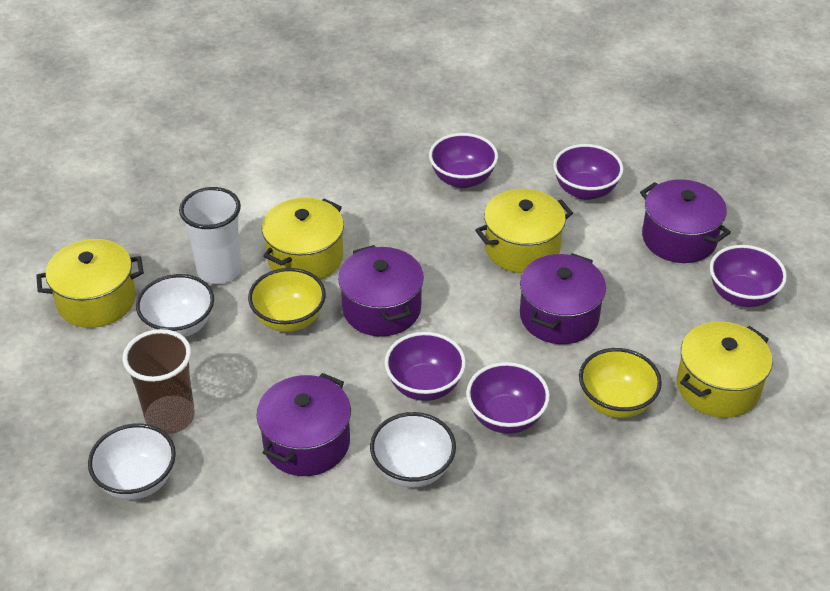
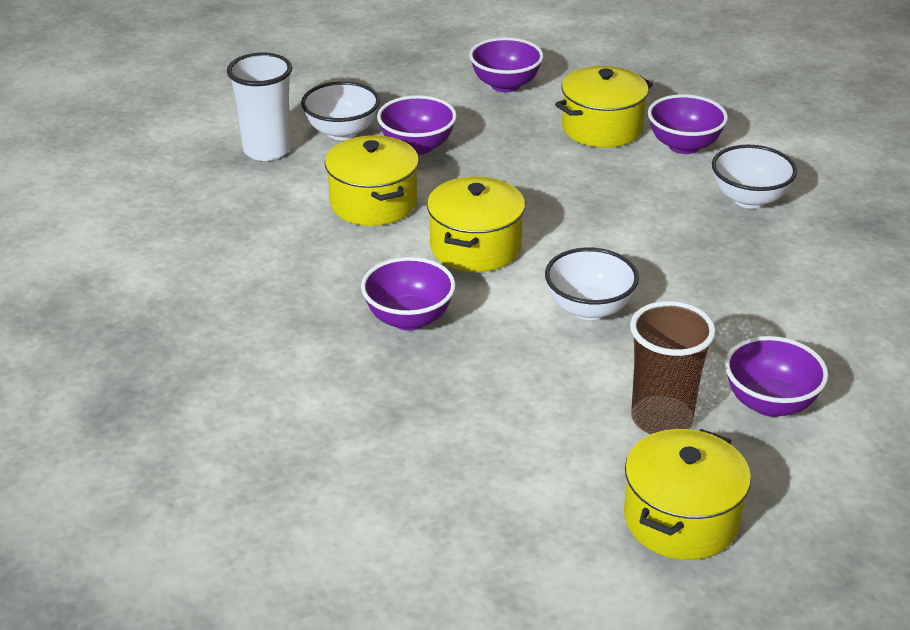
purple pot: 4 -> 0
yellow bowl: 2 -> 0

